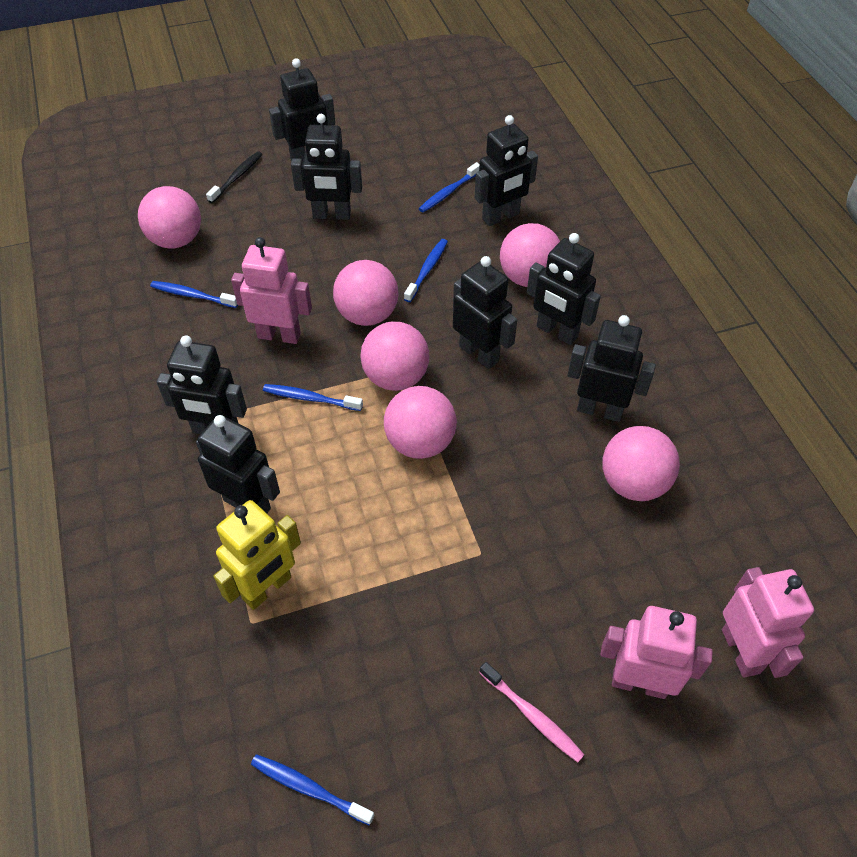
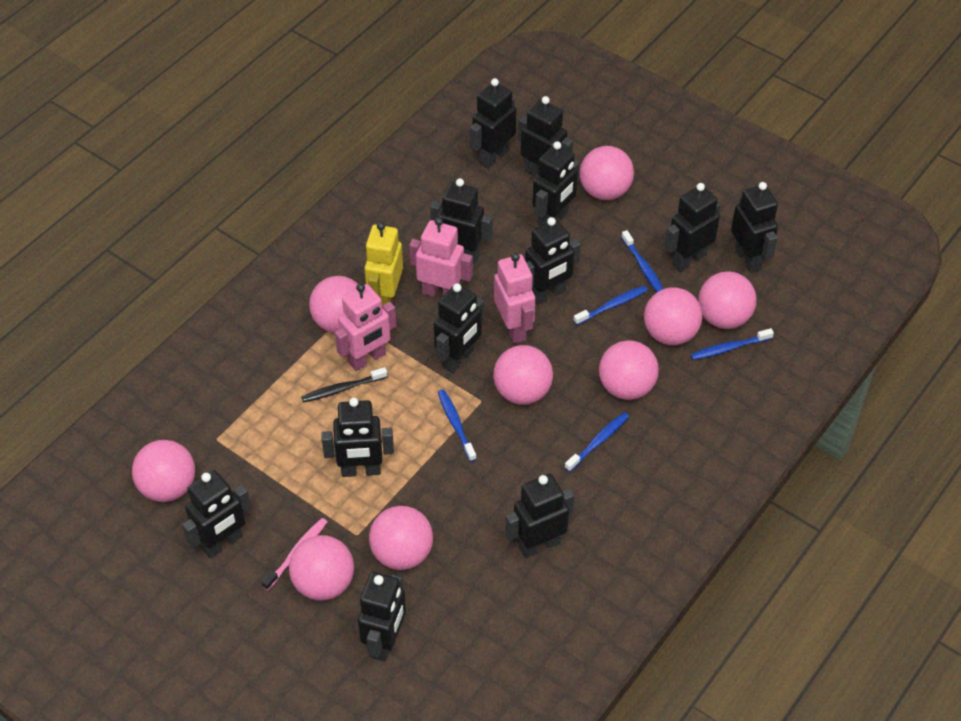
black robot: 8 -> 12
pink ball: 6 -> 9

